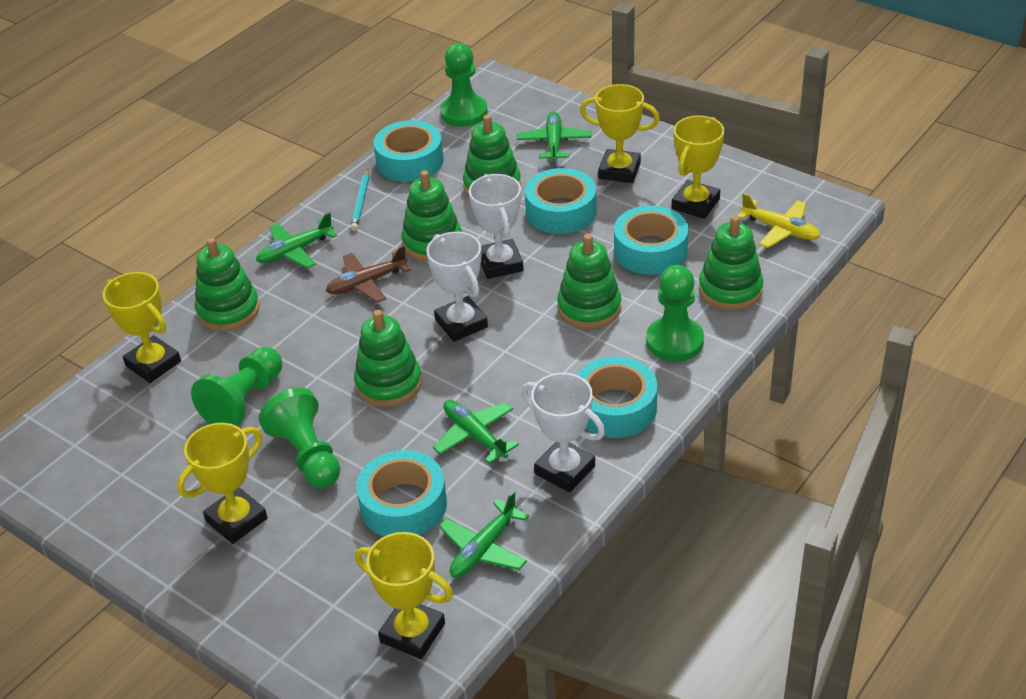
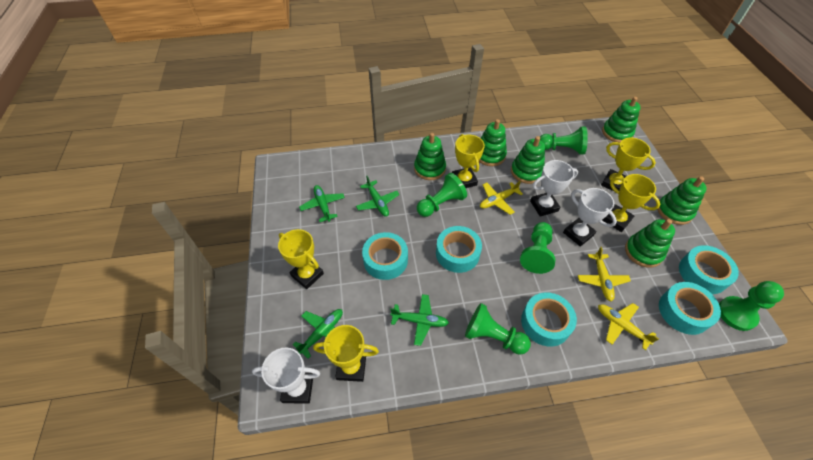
brown plane: 1 -> 0
green pawn: 4 -> 5
turquoise pencil: 1 -> 0
yellow plane: 1 -> 3

